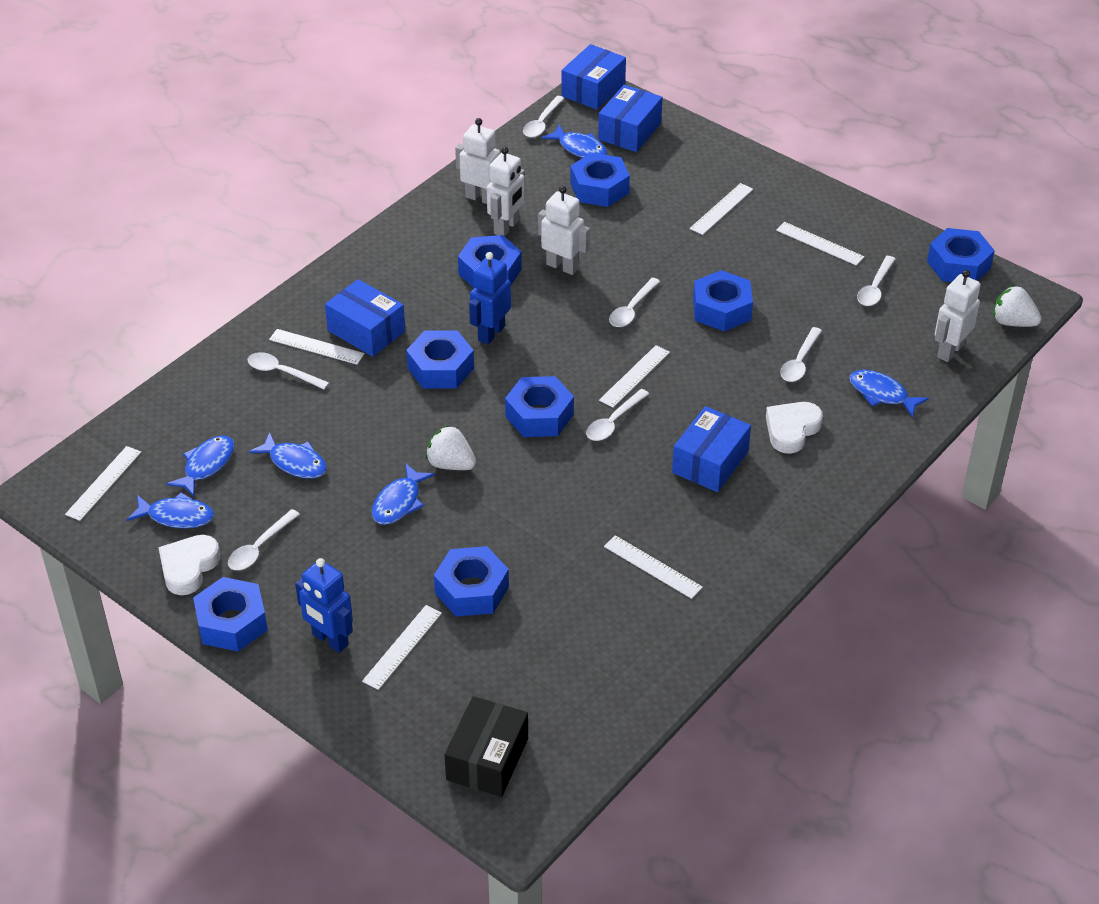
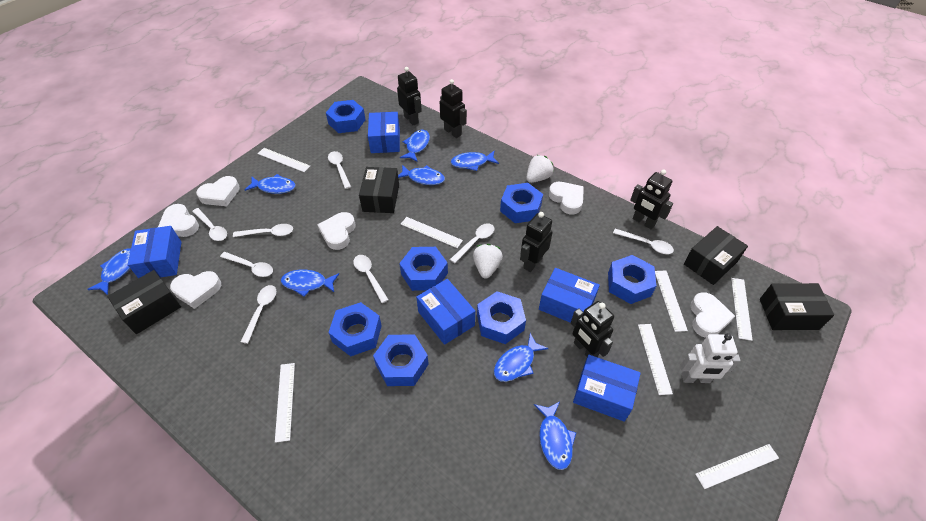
black box: 1 -> 4
black robot: 0 -> 5
blue box: 4 -> 5
blue fish: 6 -> 8
blue nut: 8 -> 7
blue robot: 2 -> 0
white heart: 2 -> 6
white robot: 4 -> 1
white spoon: 7 -> 8

